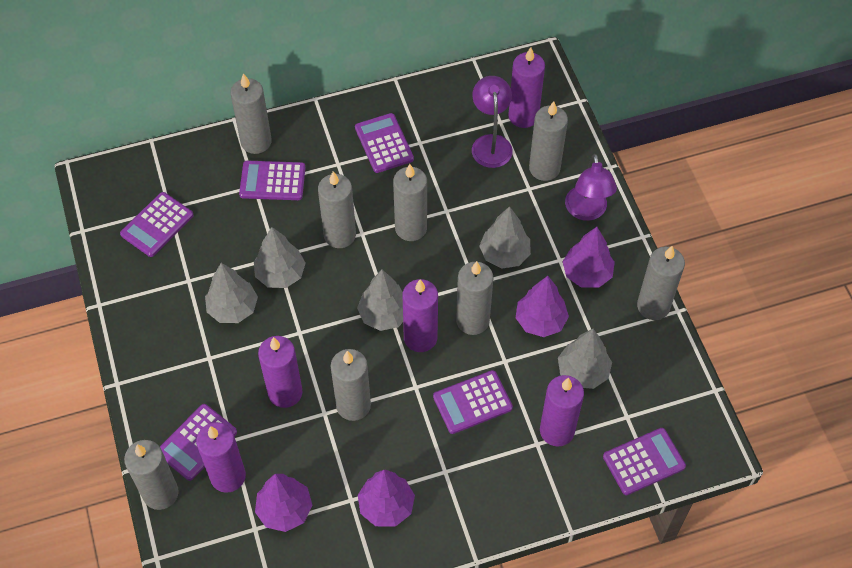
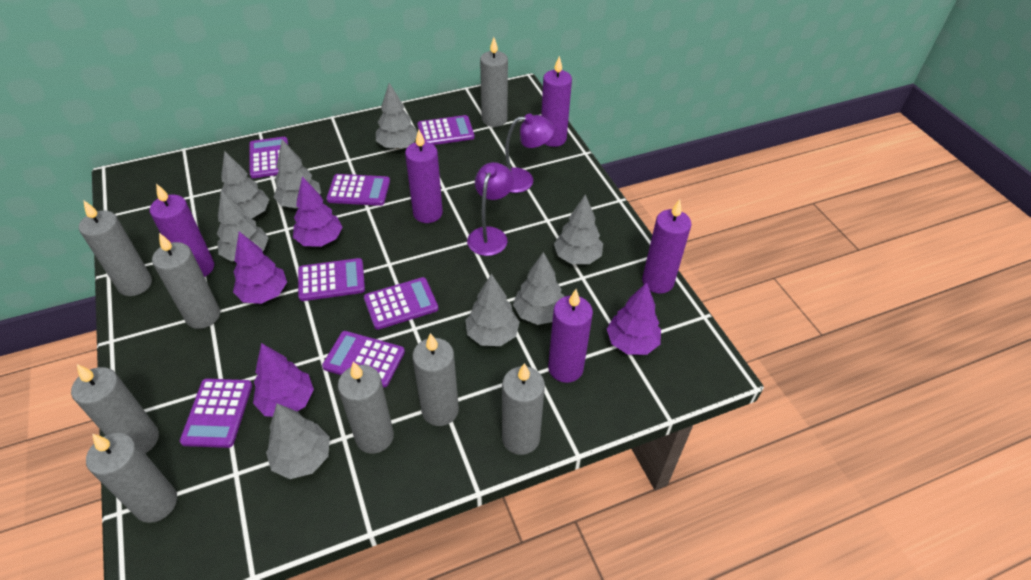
grey tree: 5 -> 8
purple calculator: 6 -> 7

